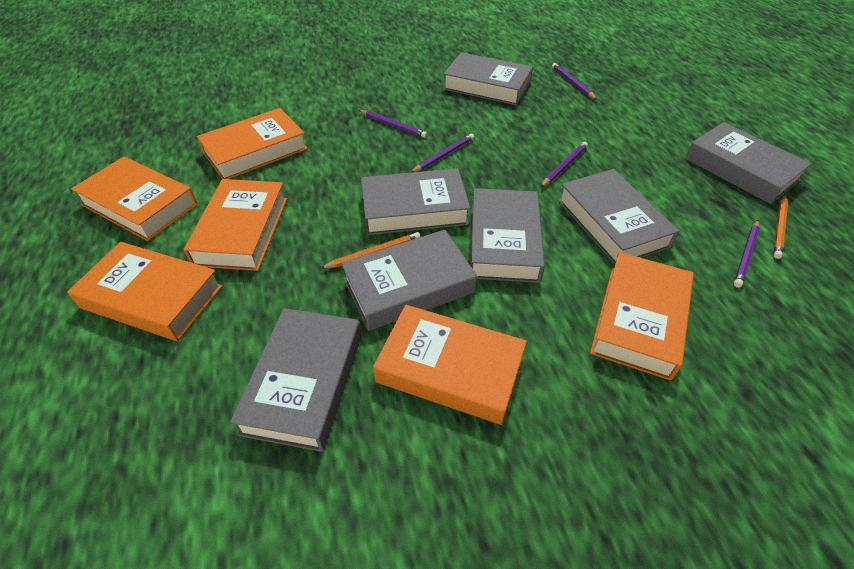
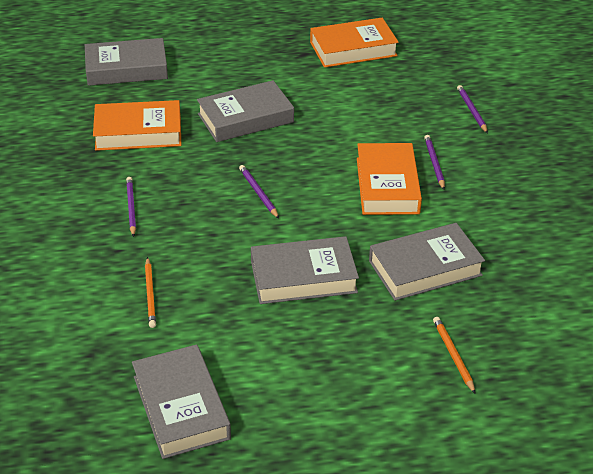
grey book: 7 -> 5
orange book: 6 -> 3
purple pencil: 5 -> 4

